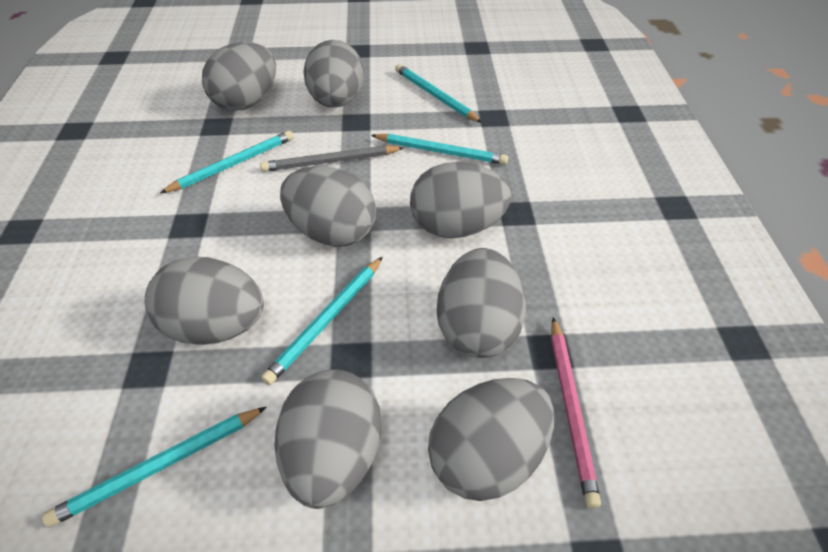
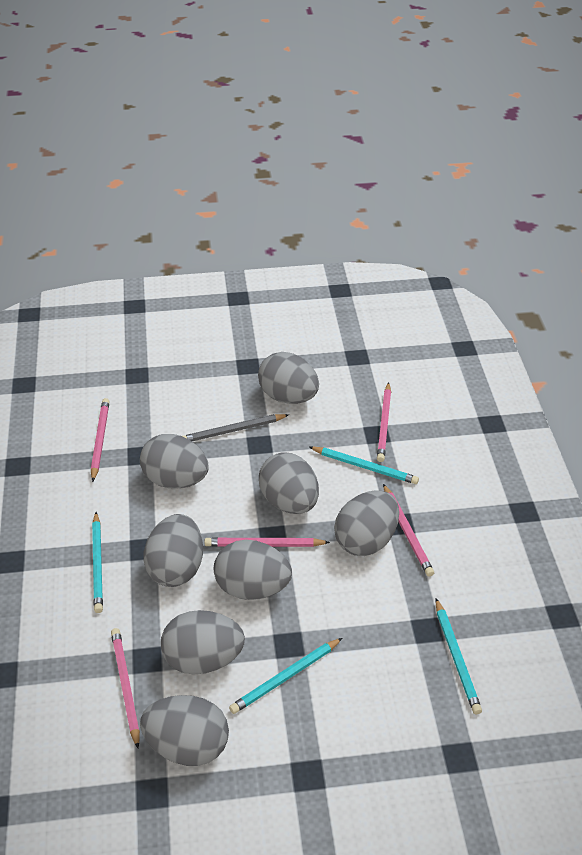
pink pencil: 1 -> 5
turquoise pencil: 5 -> 4

